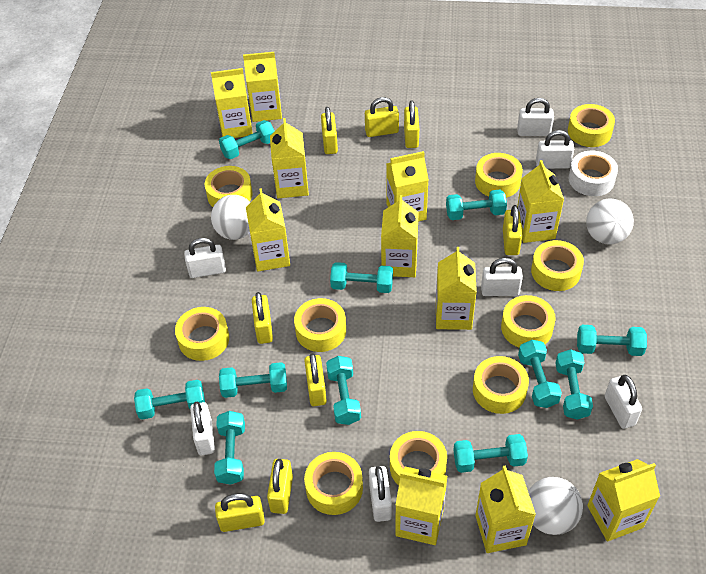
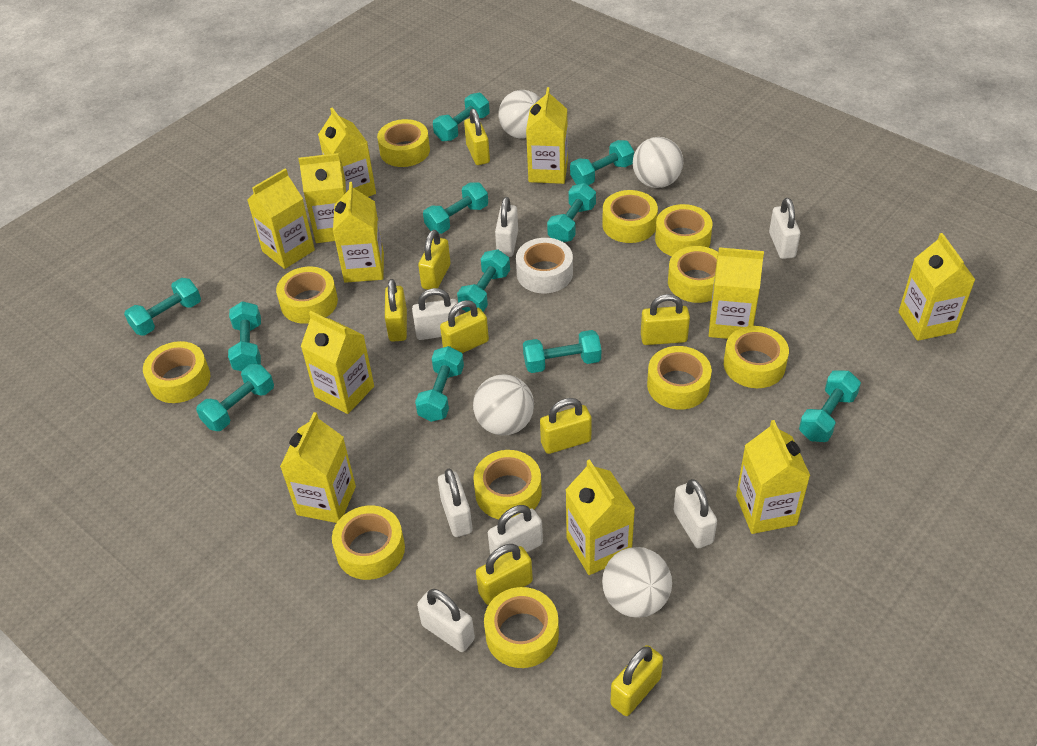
white ball: 3 -> 4
yellow tape: 10 -> 11

